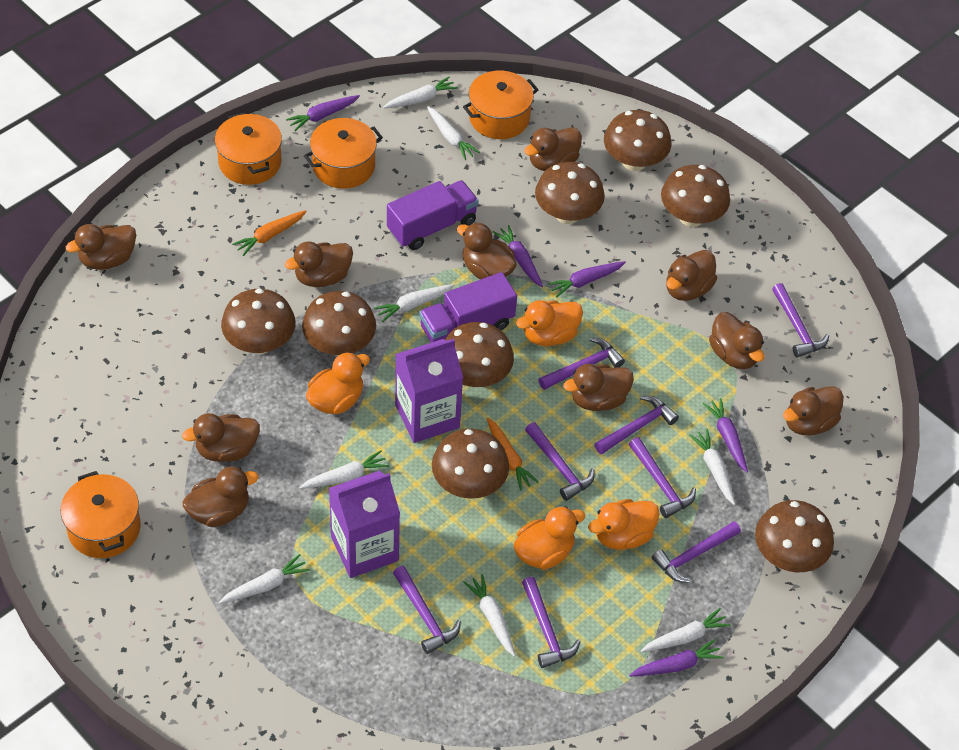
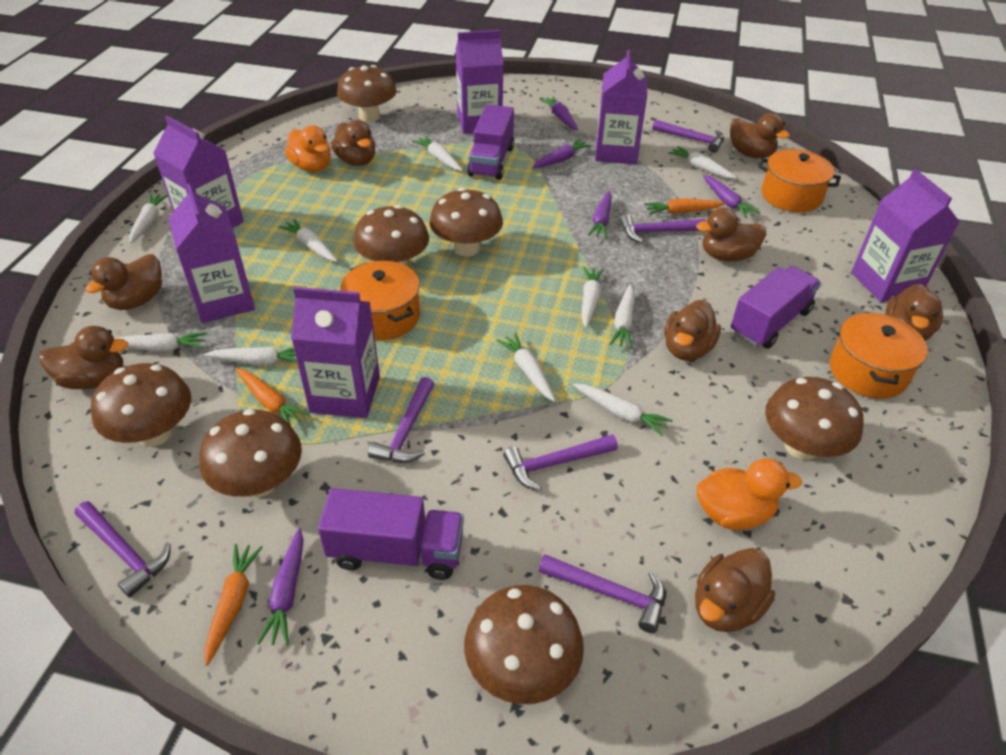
brown duck: 10 -> 8
brown mushroom: 8 -> 7
orange carrot: 2 -> 3
orange duck: 4 -> 2
orange pot: 4 -> 3
purple carton: 2 -> 6
purple hammer: 8 -> 6
purple truck: 2 -> 3
white carrot: 8 -> 10

